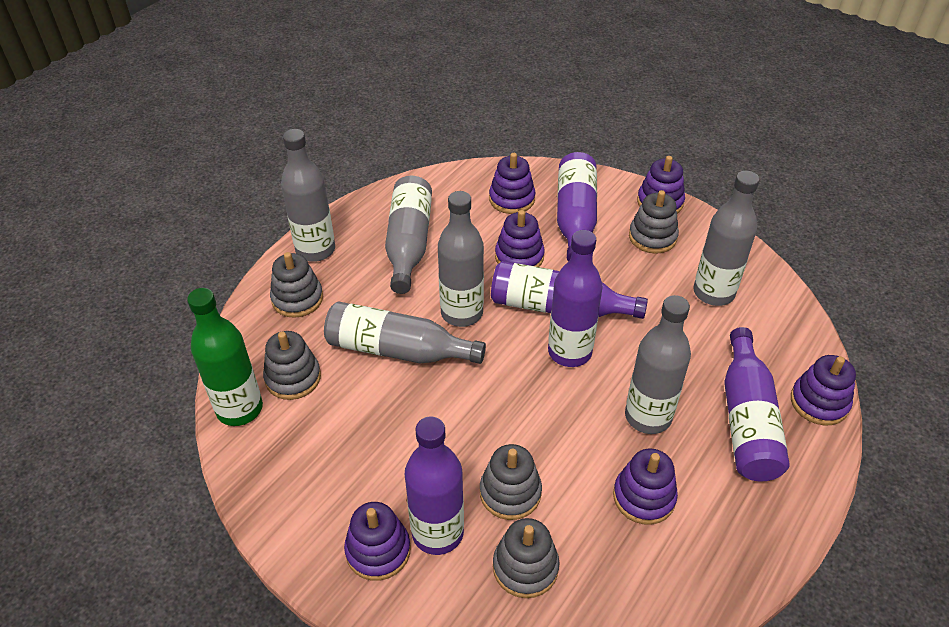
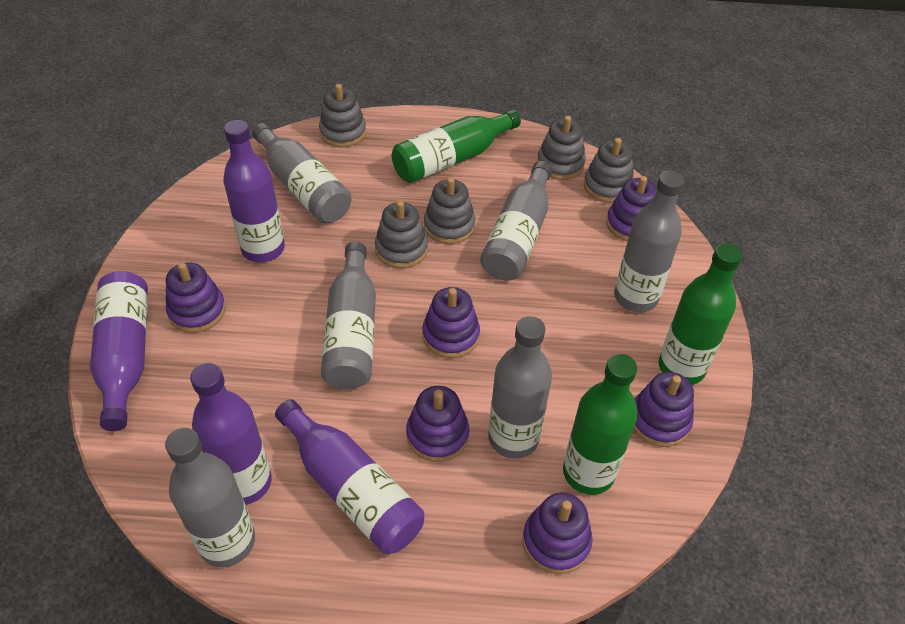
green bottle: 1 -> 3
purple bottle: 5 -> 4

